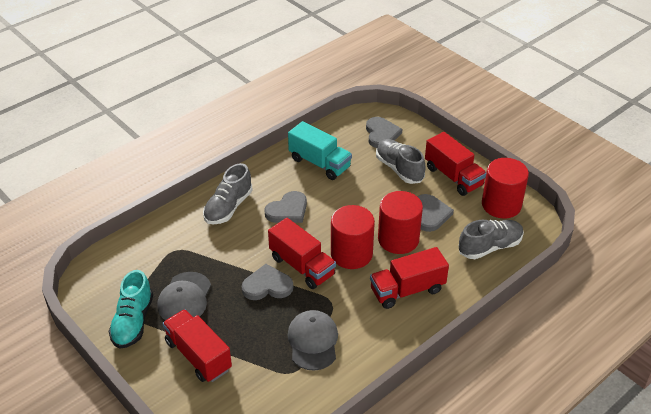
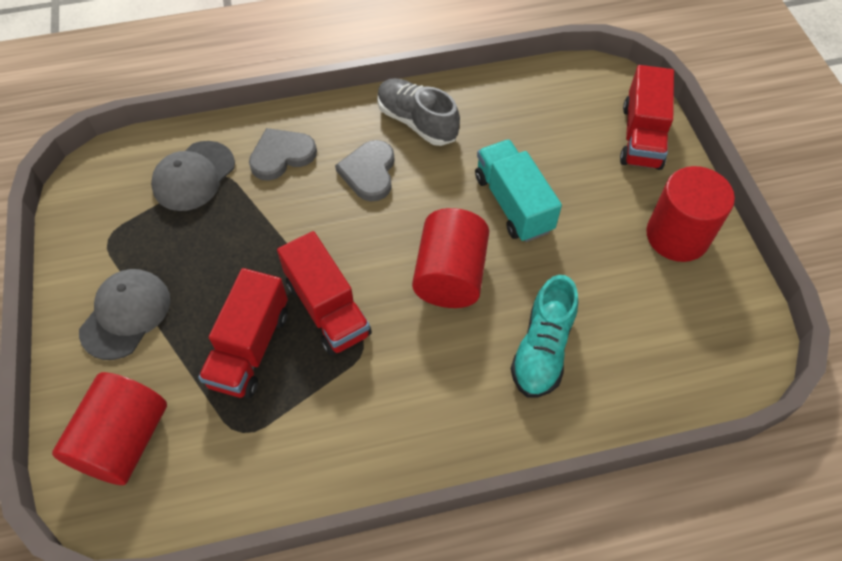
grey heart: 4 -> 2
grey shoe: 3 -> 1
red truck: 4 -> 3

